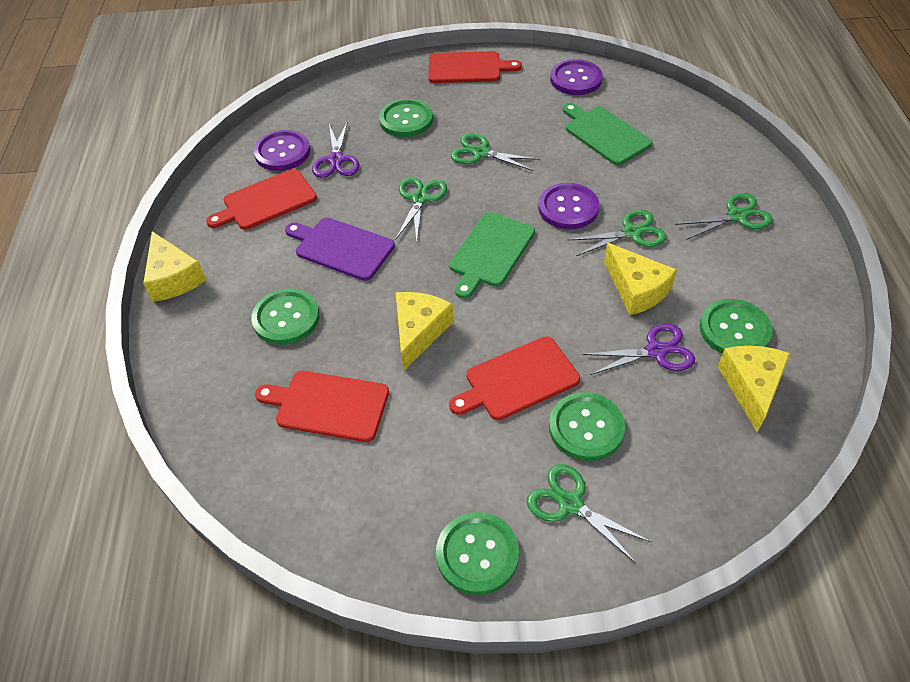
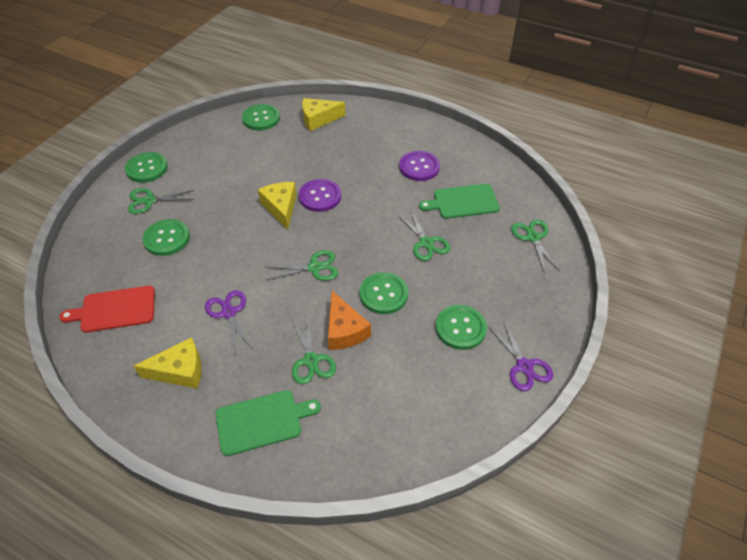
orange cheese: 0 -> 1
purple button: 3 -> 2
purple cutting board: 1 -> 0
red cutting board: 4 -> 1
yellow cheese: 4 -> 3

